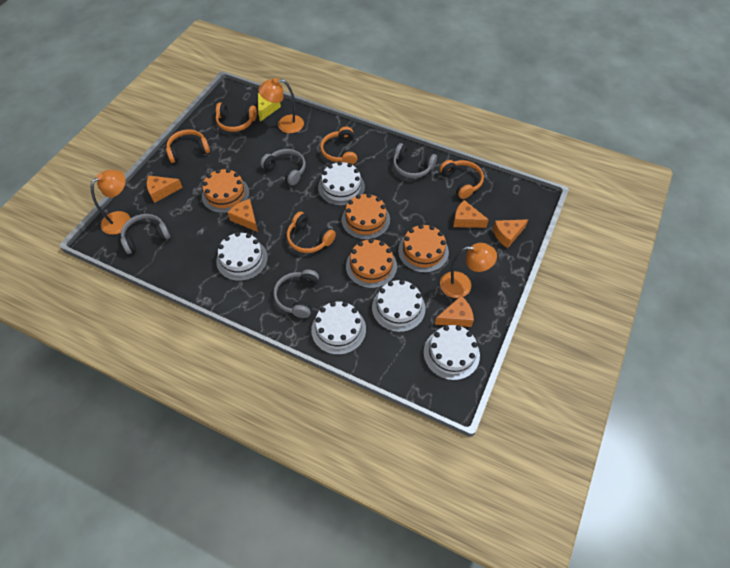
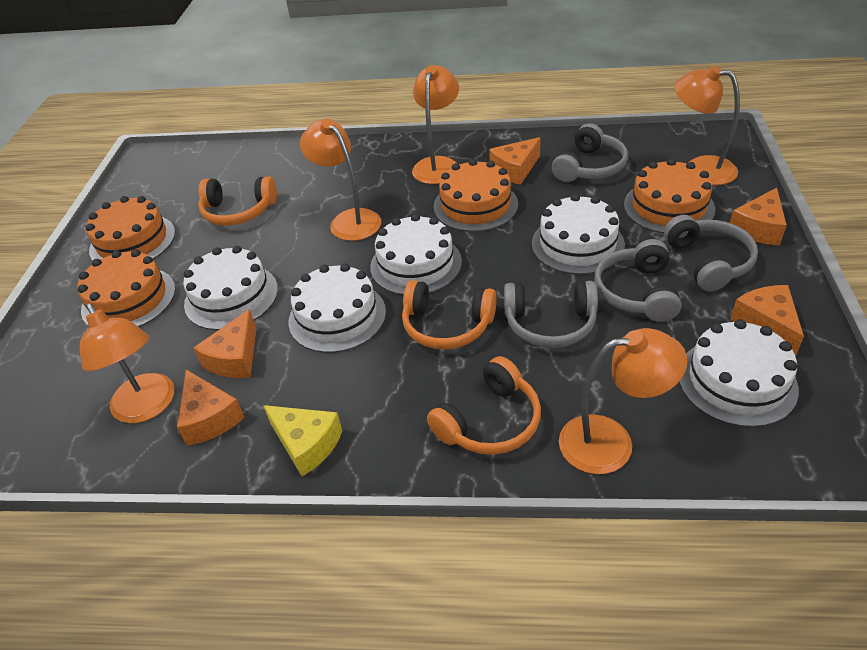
orange headphones: 5 -> 3
orange lamp: 3 -> 5

